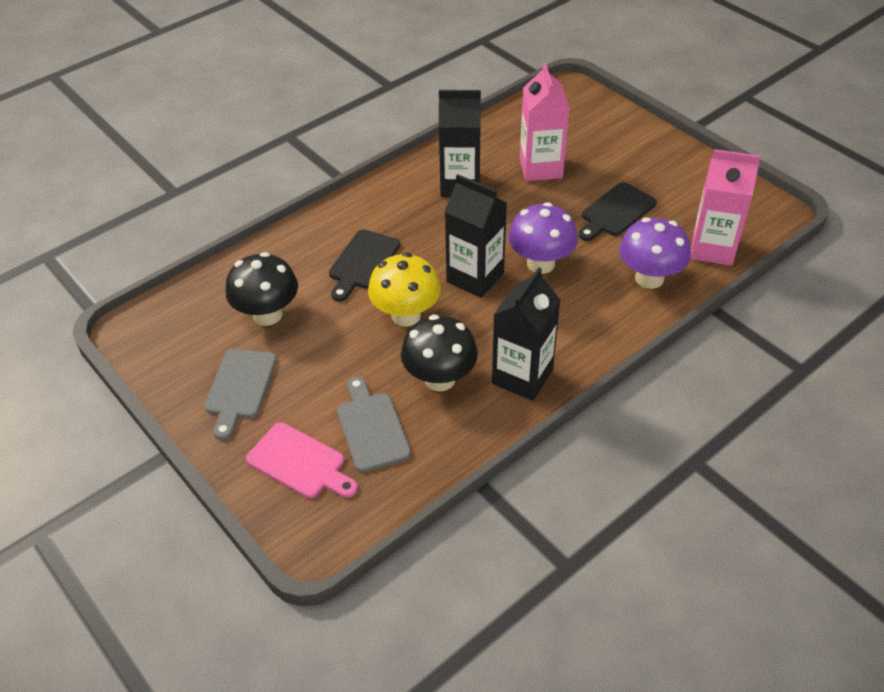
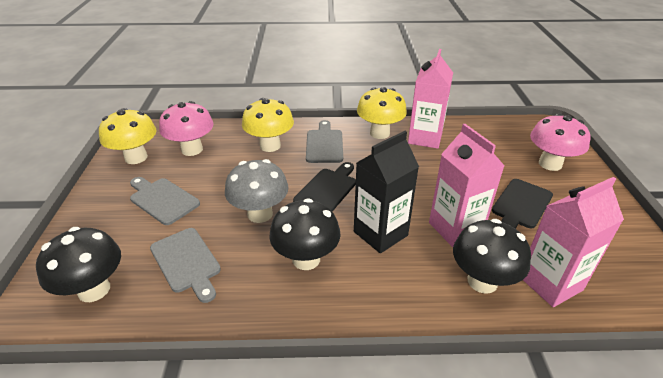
black carton: 3 -> 1
black mushroom: 2 -> 3
grey cutting board: 2 -> 3
grey mushroom: 0 -> 1
pink carton: 2 -> 3
pink cutting board: 1 -> 0
pink mushroom: 0 -> 2
purple mushroom: 2 -> 0
yellow mushroom: 1 -> 3

